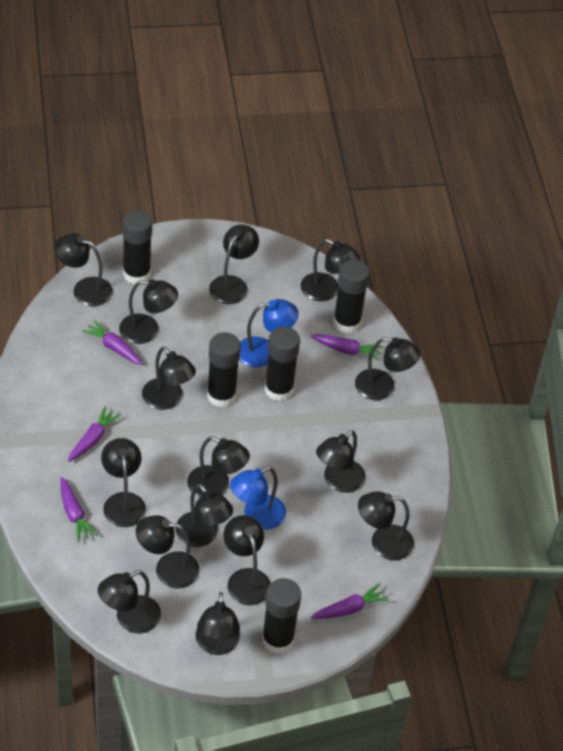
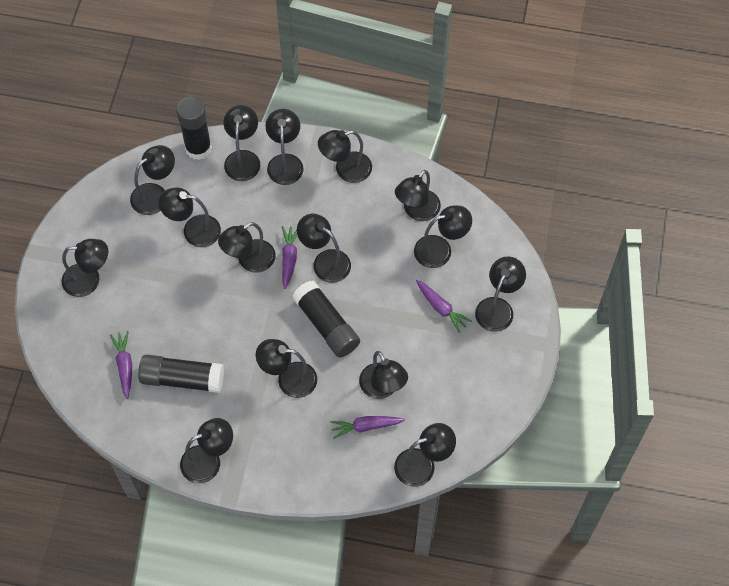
black glue stick: 5 -> 3
blue lamp: 2 -> 0
purple carrot: 5 -> 4

